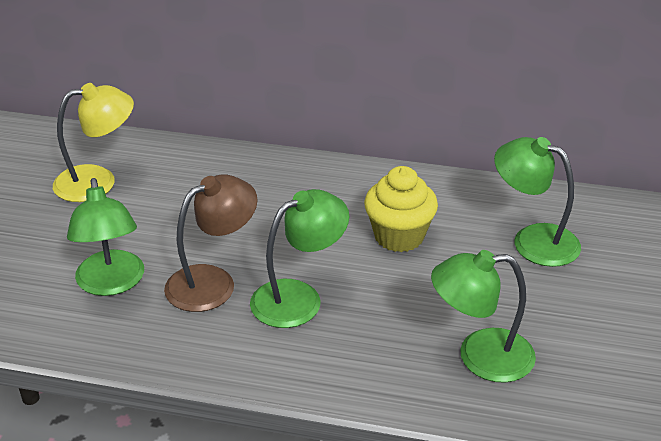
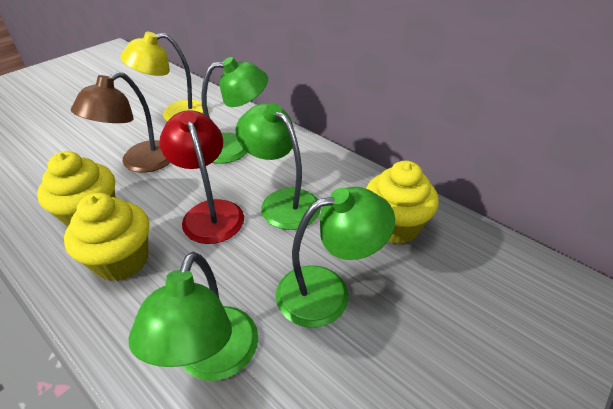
red lamp: 0 -> 1
yellow cupcake: 1 -> 3

